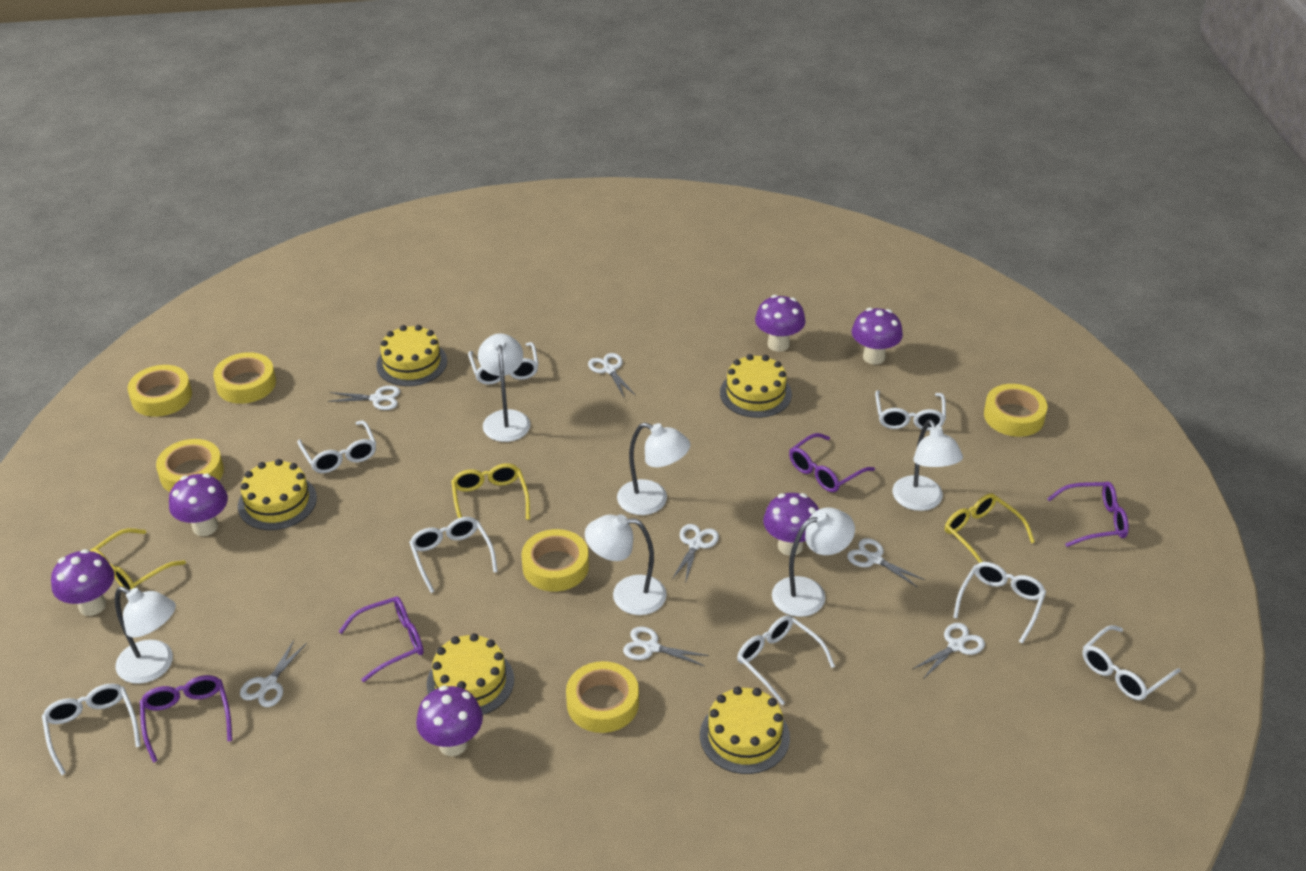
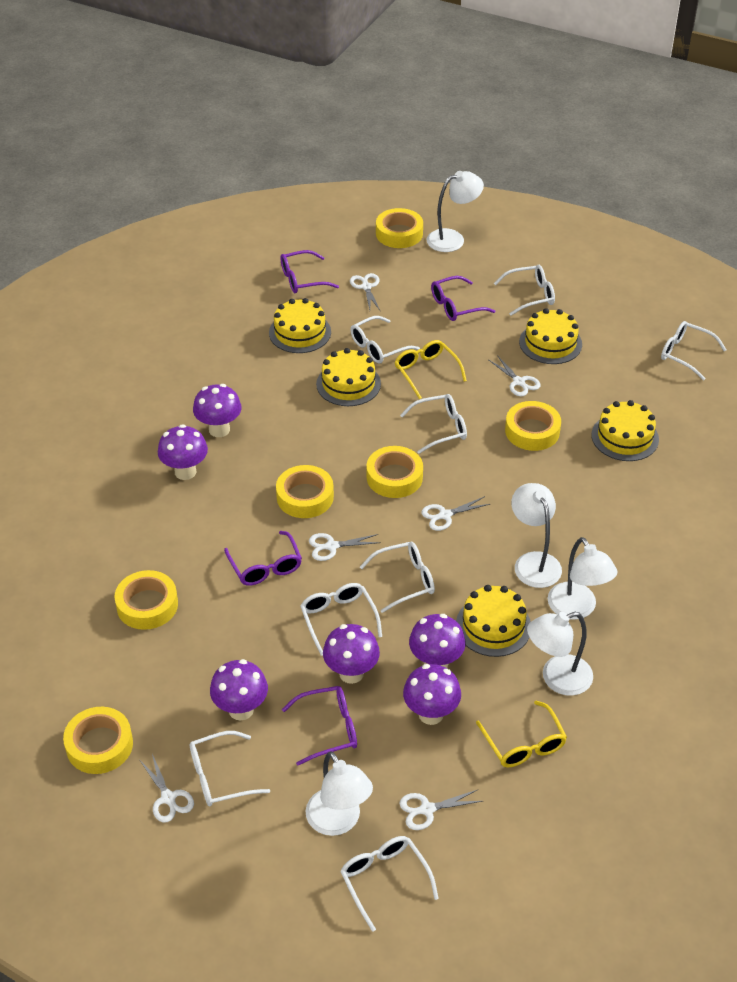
white lamp: 6 -> 5
white scissors: 7 -> 6
yellow glasses: 3 -> 2

